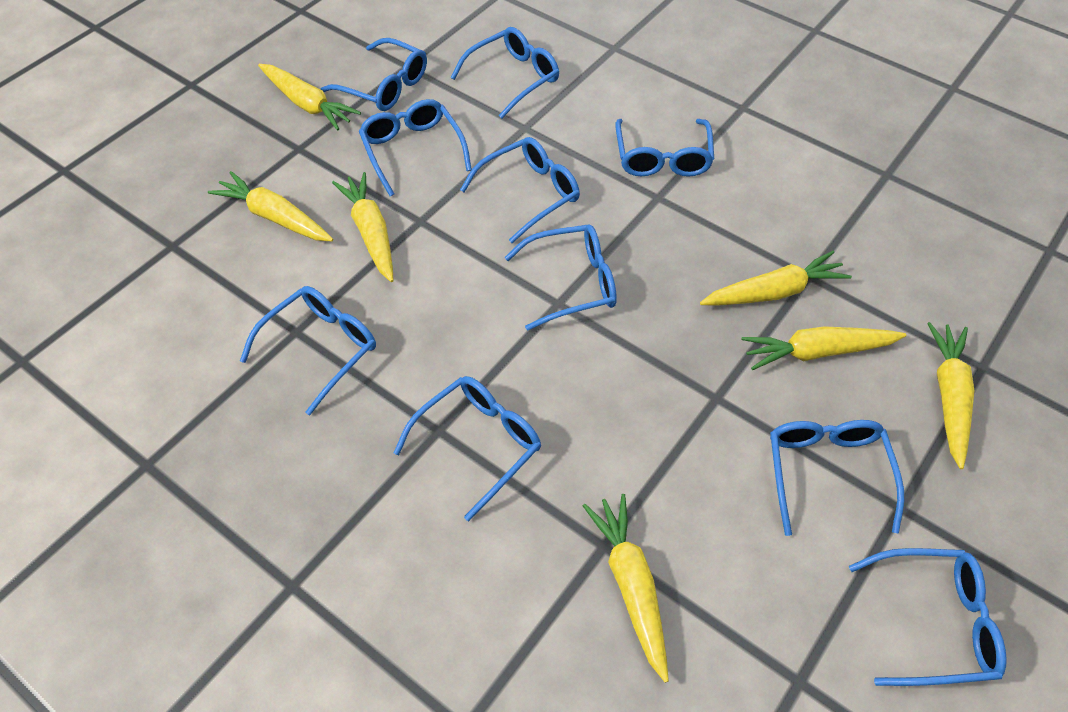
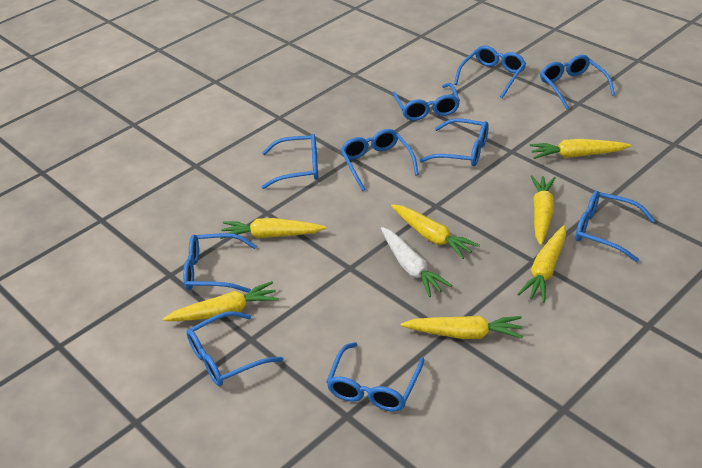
white carrot: 0 -> 1

